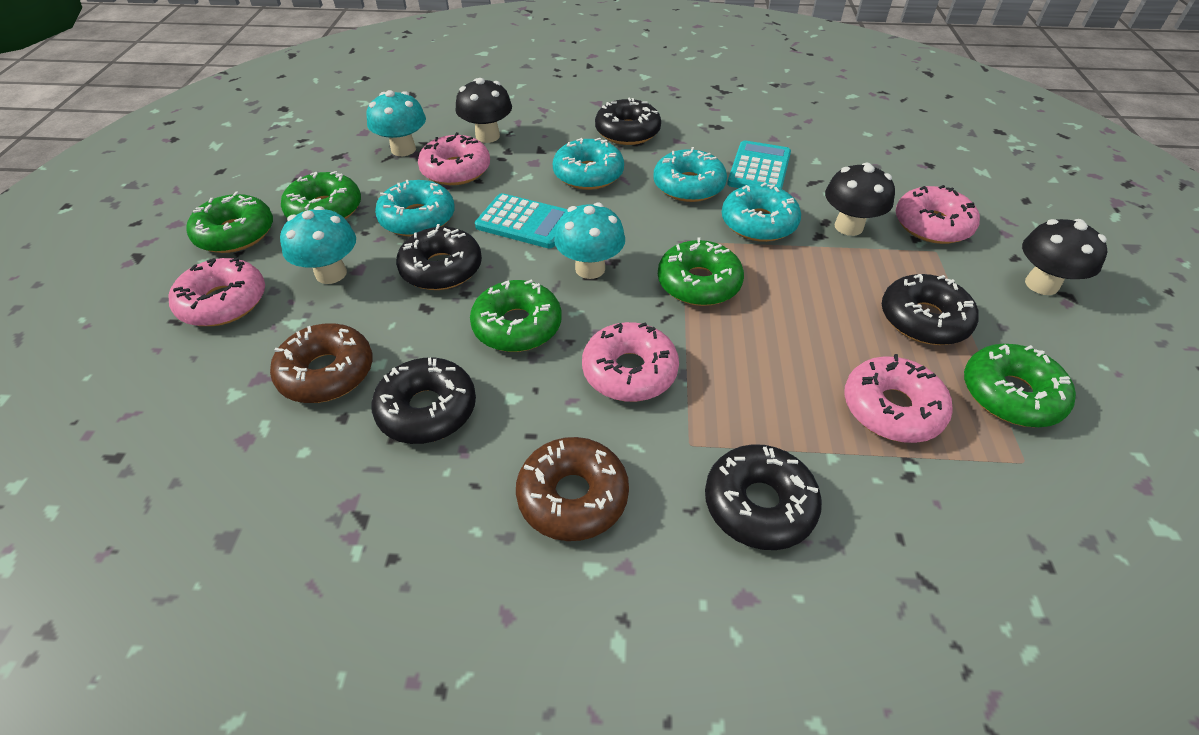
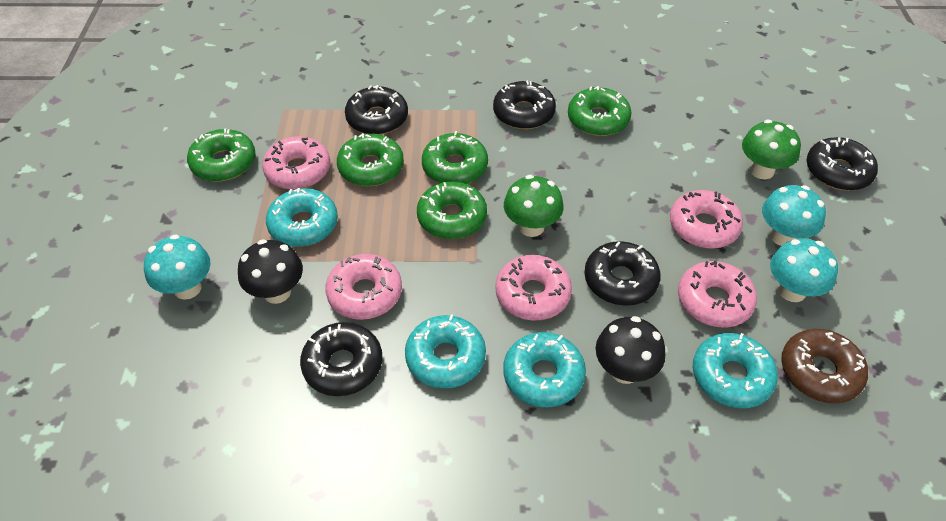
black mushroom: 3 -> 2
brown donut: 2 -> 1
green mushroom: 0 -> 2
turquoise calculator: 2 -> 0

